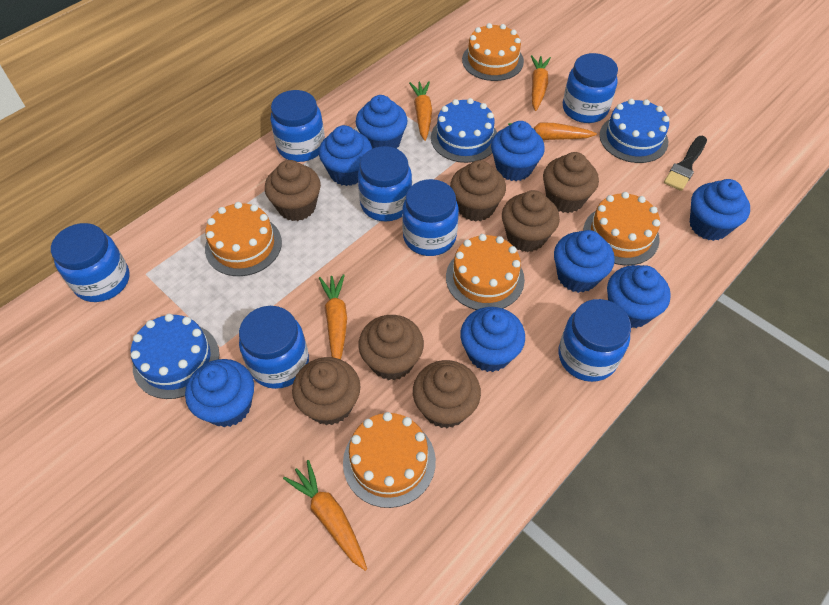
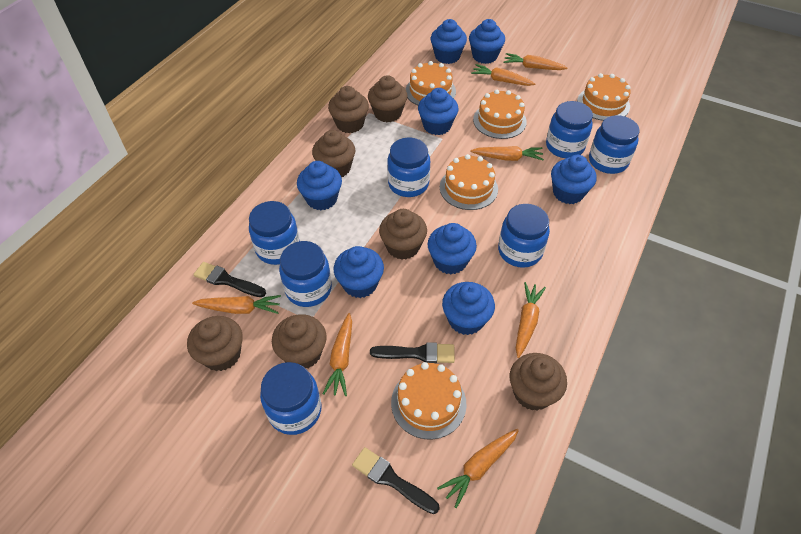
black brush: 1 -> 3
blue cake: 3 -> 0
orange carrot: 5 -> 7

